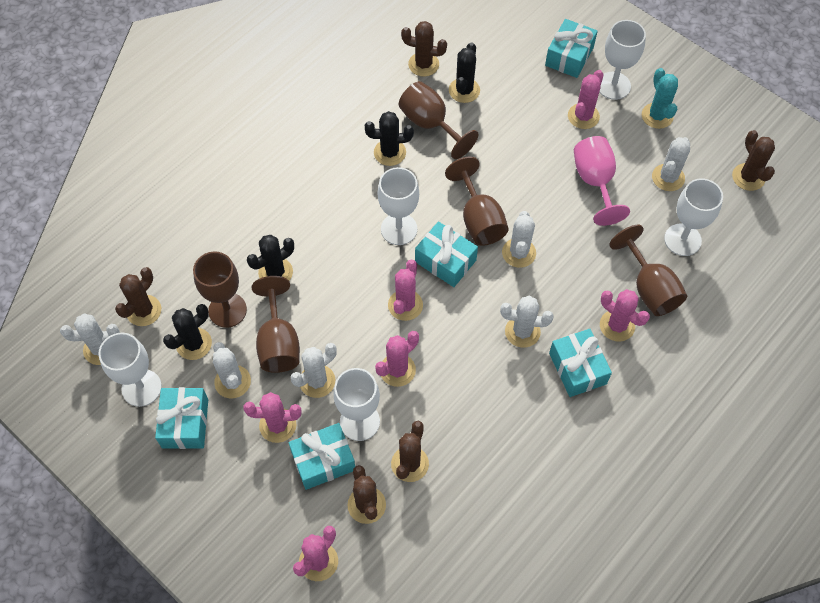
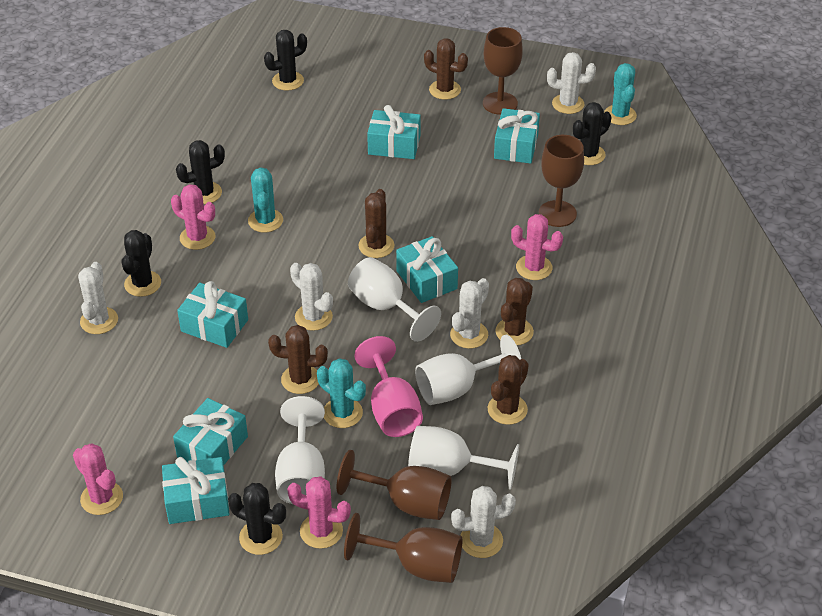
black cactus: 4 -> 5
brown goblet: 5 -> 4
pink cactus: 6 -> 4
turquoise cactus: 1 -> 3
turquoise gift: 5 -> 6
white cactus: 6 -> 5
white goblet: 5 -> 4

